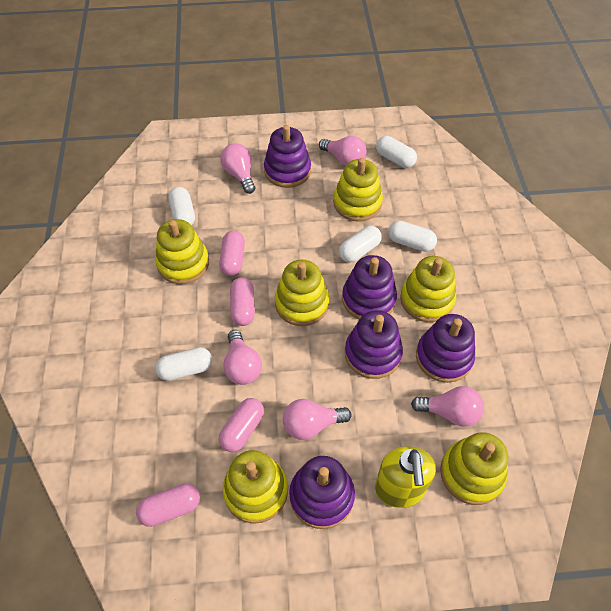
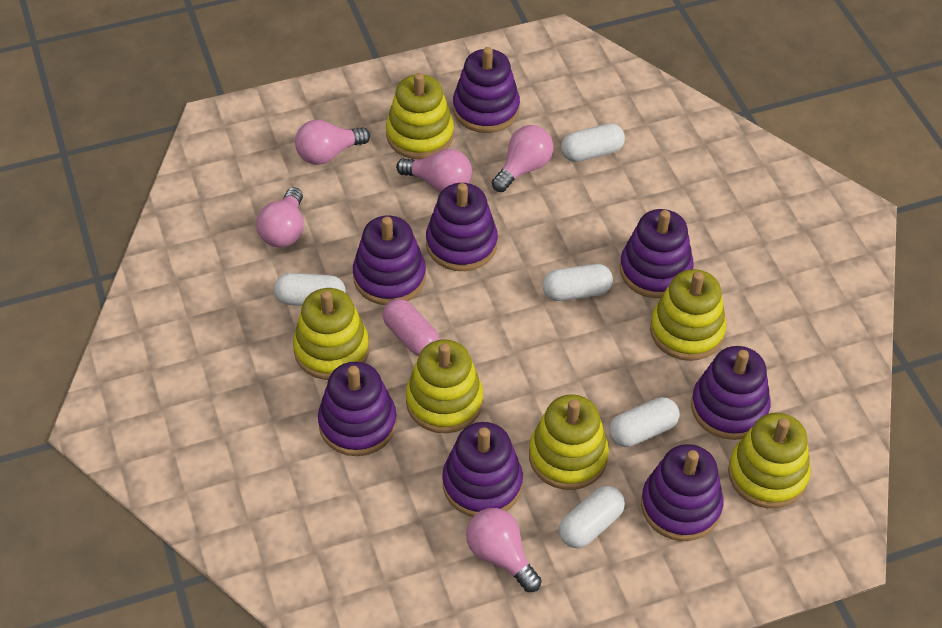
pink capsule: 4 -> 1
purple stacking toy: 5 -> 8
yellow soap dispenser: 1 -> 0

